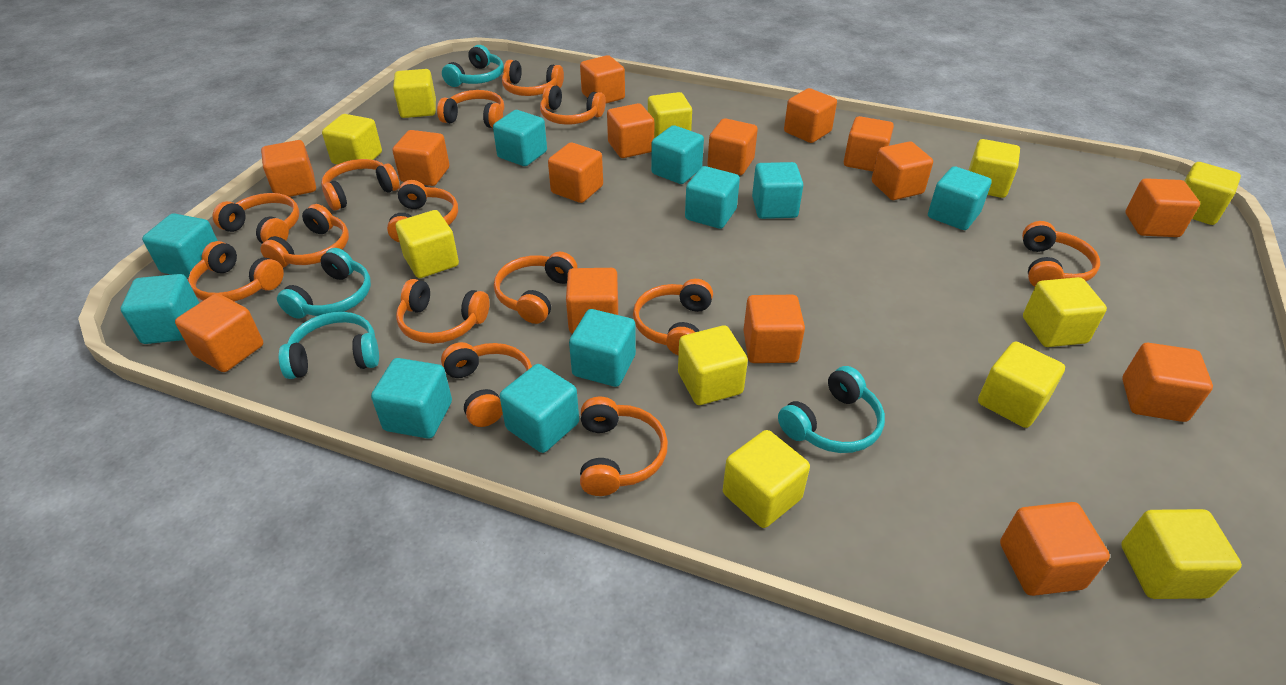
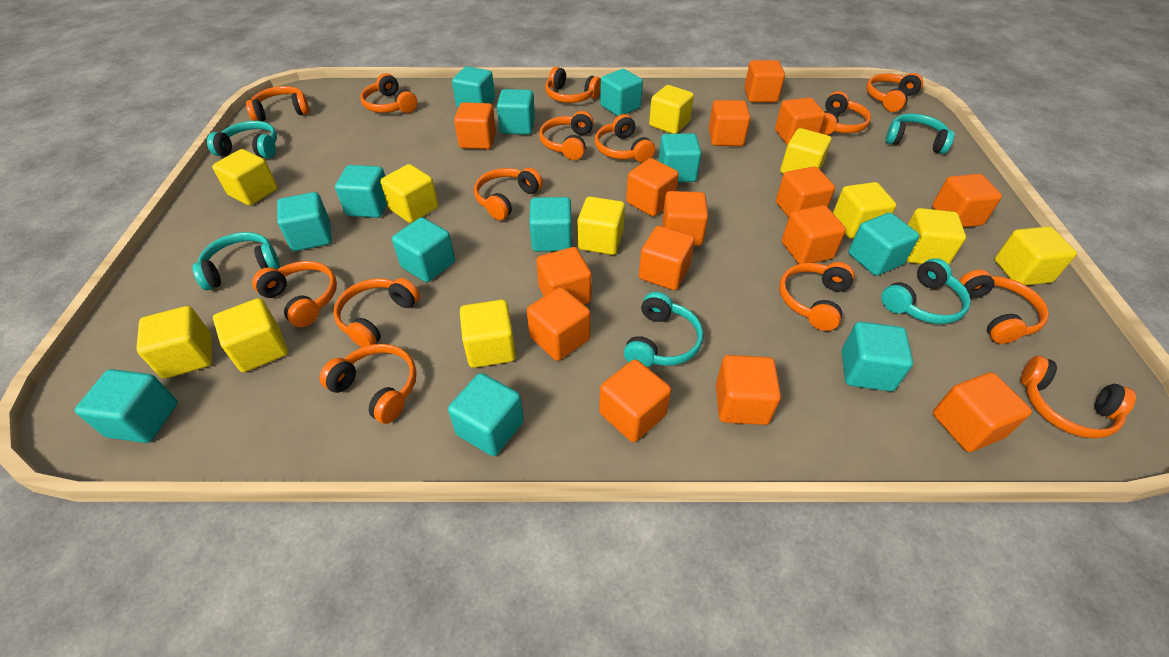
turquoise cube: 10 -> 12
turquoise headphones: 4 -> 5

